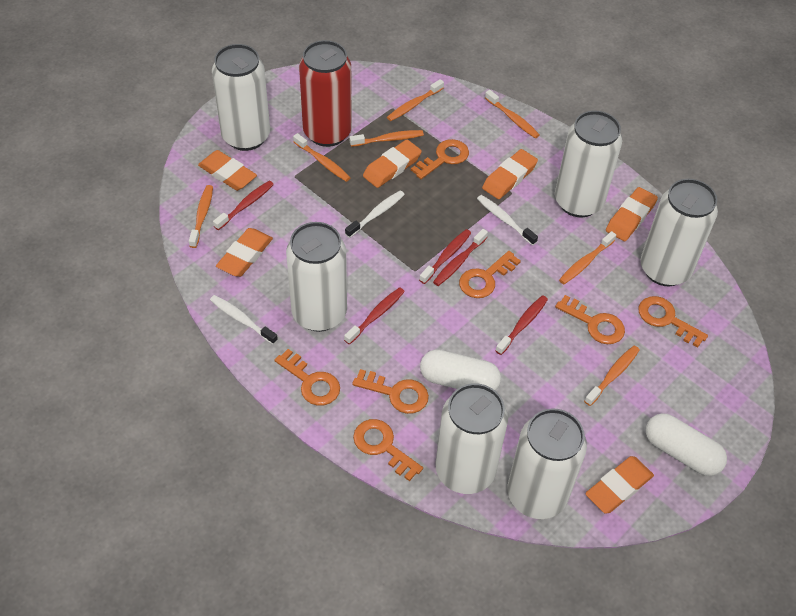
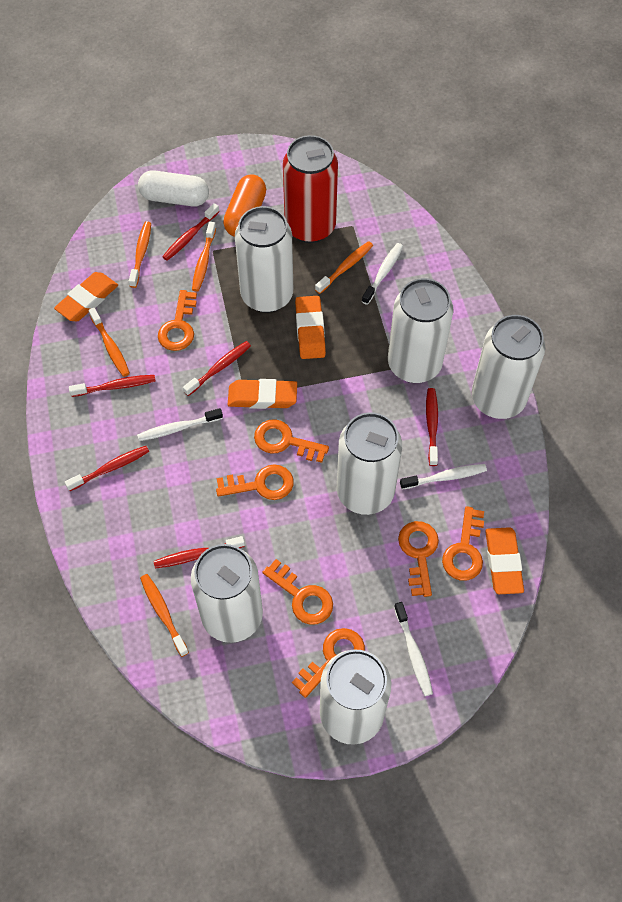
orange capsule: 0 -> 1
orange eraser: 6 -> 4
orange toothbrush: 7 -> 5
red toothbrush: 5 -> 6
white capsule: 2 -> 1
white toothbrush: 3 -> 4

